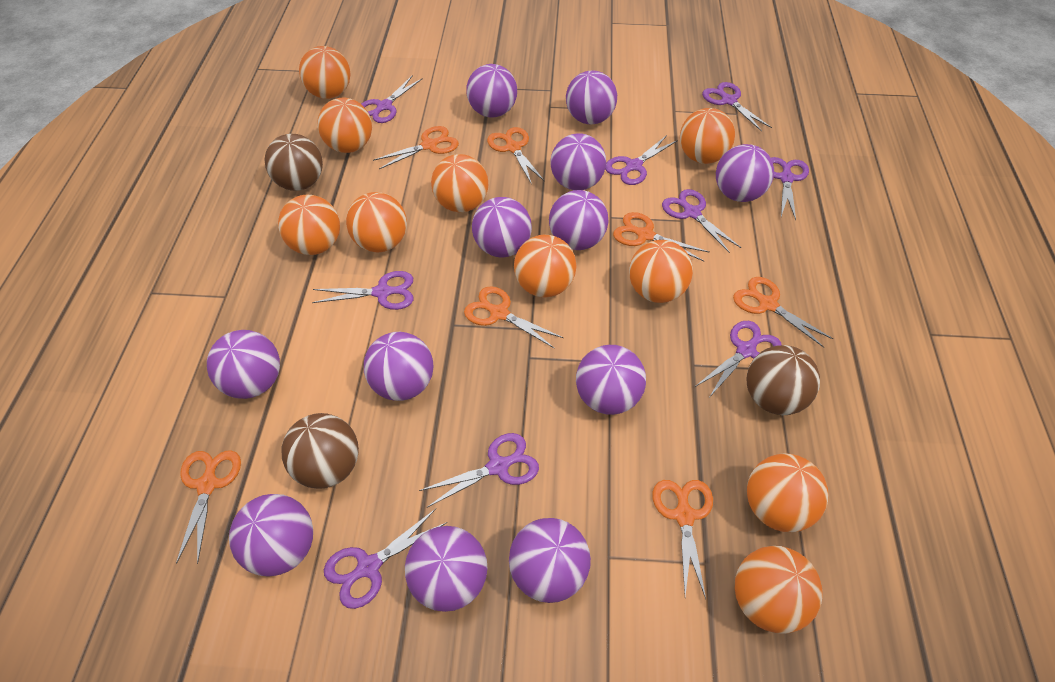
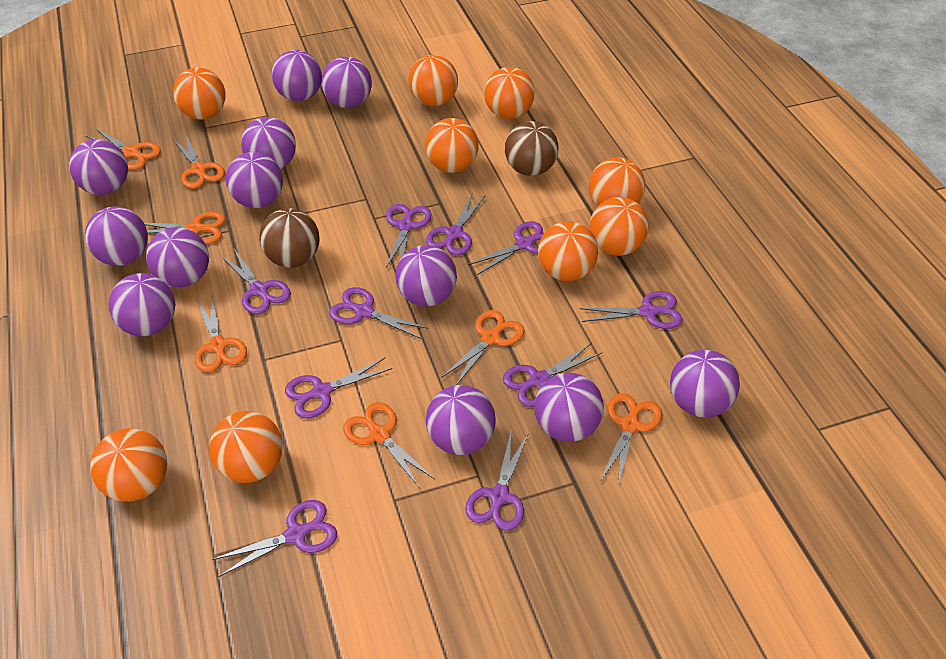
brown ball: 3 -> 2
orange ball: 10 -> 9
purple scissors: 9 -> 10

